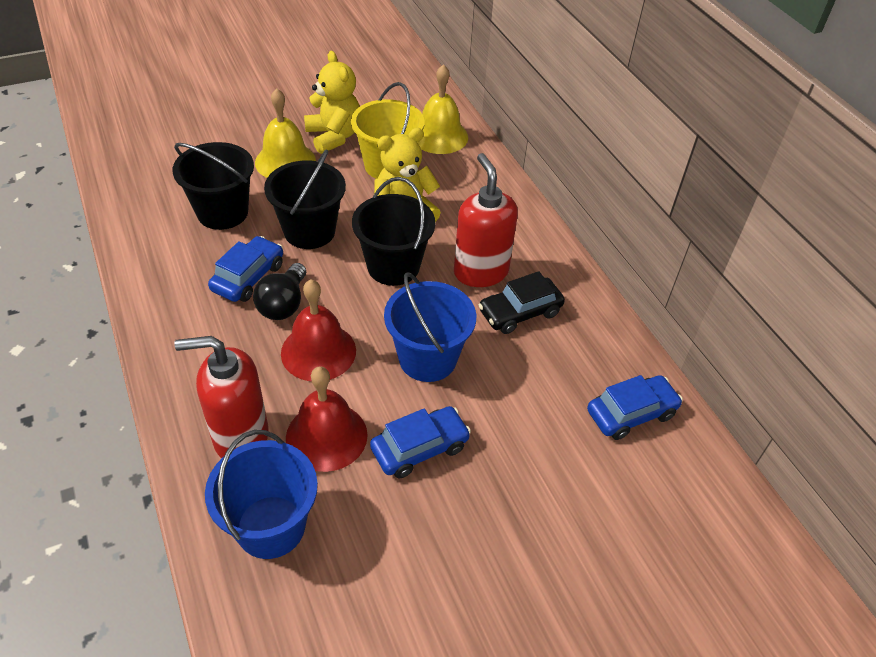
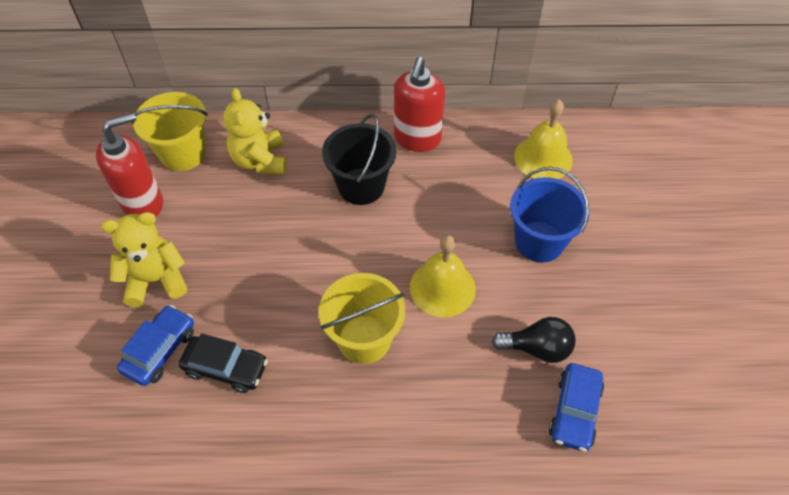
black bucket: 3 -> 1
blue bucket: 2 -> 1
blue car: 3 -> 2
red bell: 2 -> 0
yellow bucket: 1 -> 2

